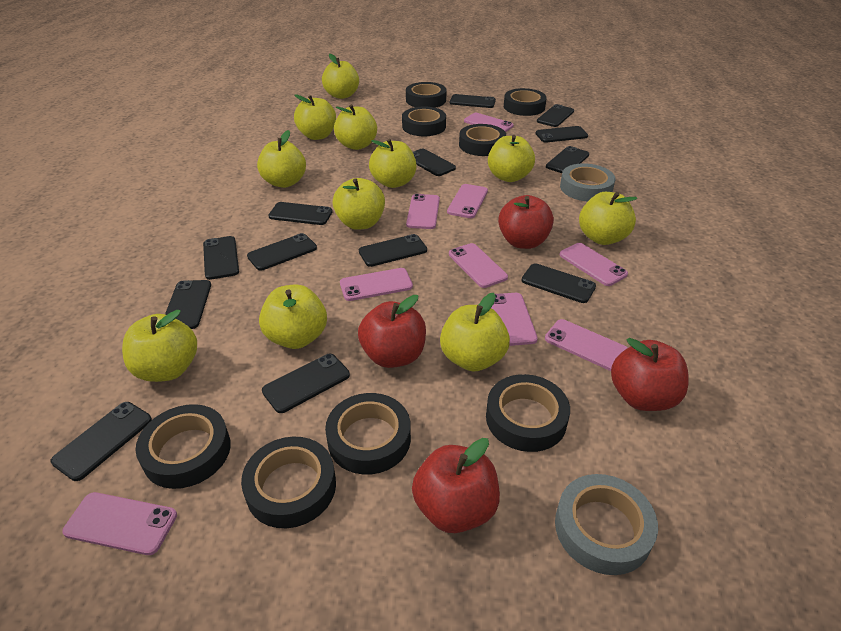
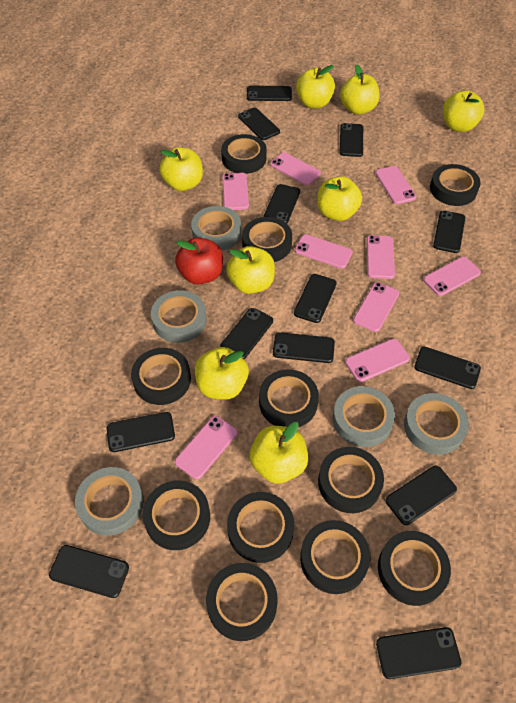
black tape: 8 -> 11
grey tape: 2 -> 5
red apple: 4 -> 1
yellow apple: 11 -> 8

